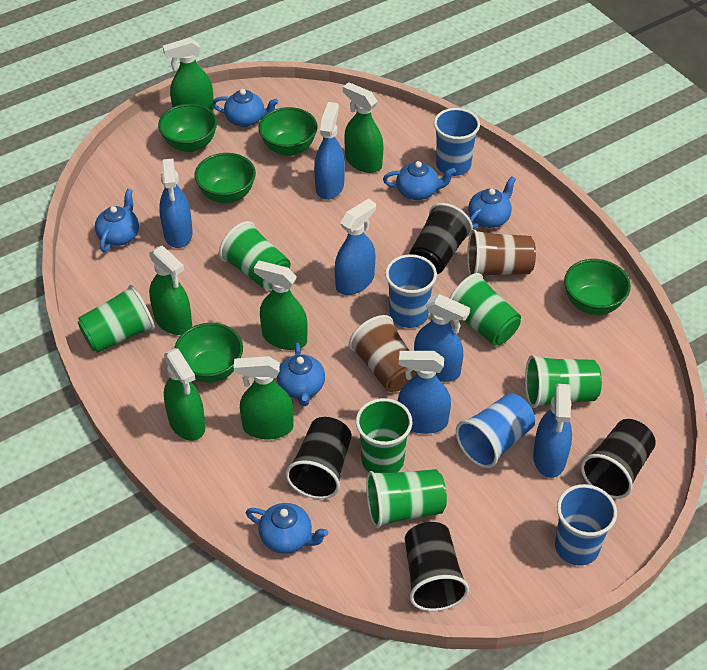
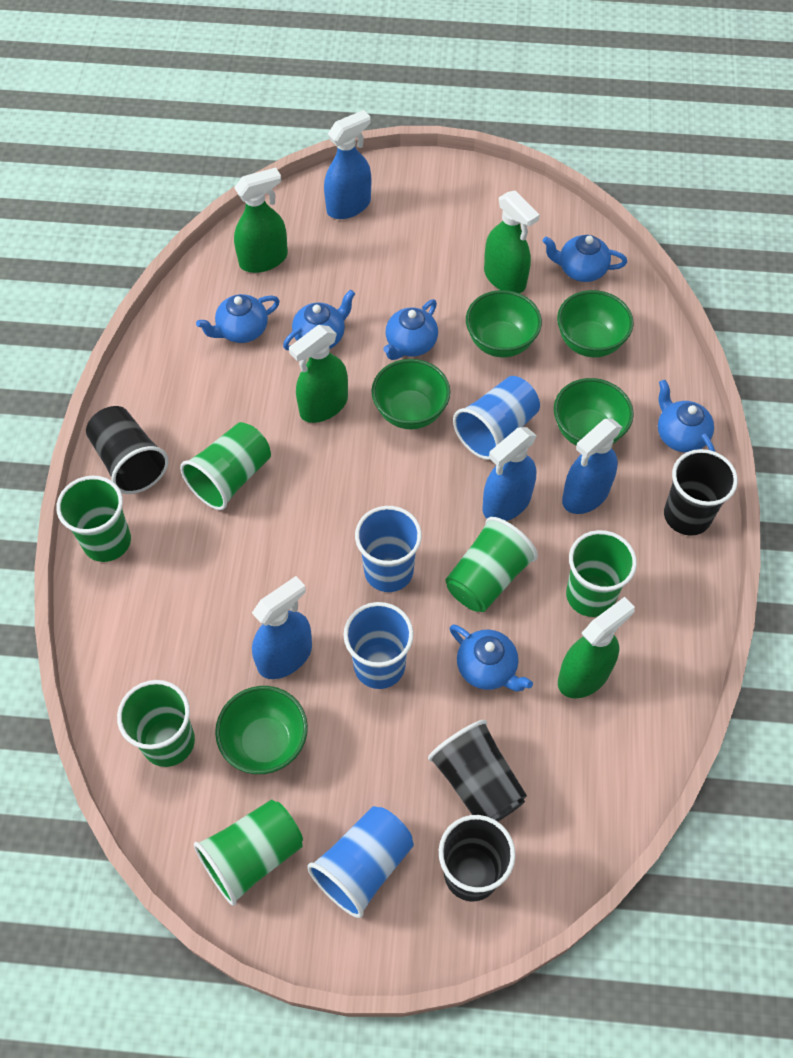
blue spray bottle: 6 -> 4
brown cup: 2 -> 0
green spray bottle: 6 -> 4

